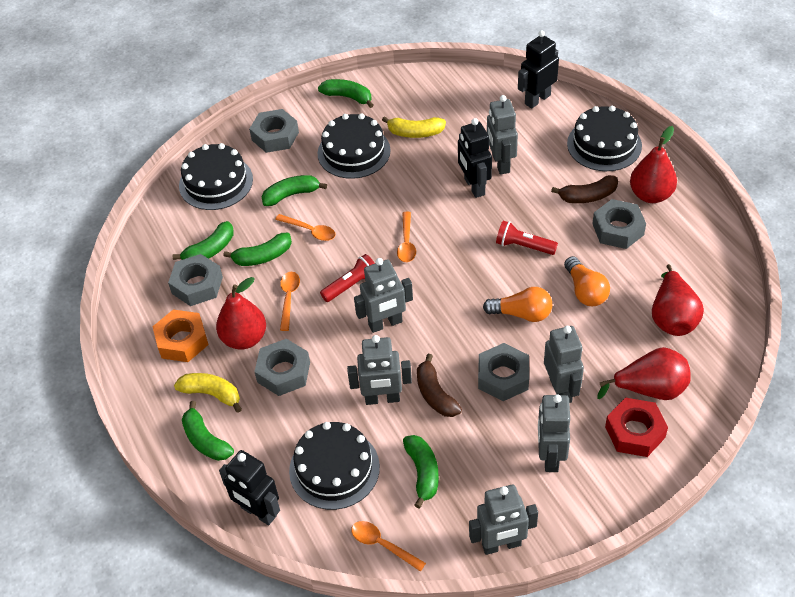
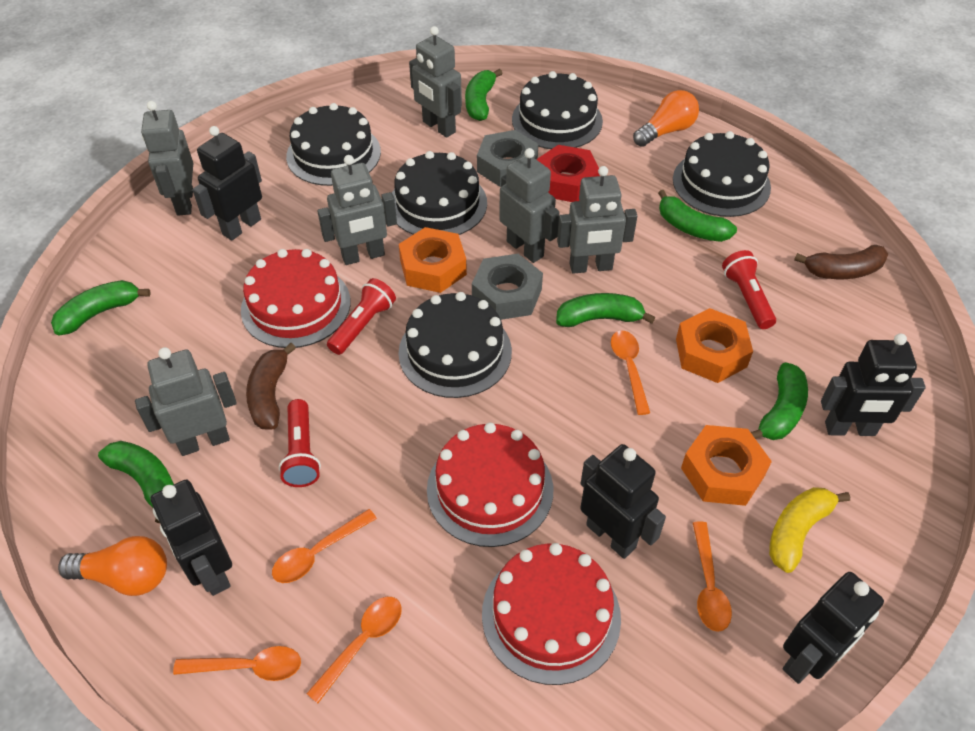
black cake: 4 -> 5
black robot: 3 -> 5
grey nut: 5 -> 2
orange nut: 1 -> 3
orange spoon: 4 -> 5
red cake: 0 -> 3
red flashlight: 2 -> 3
red pear: 4 -> 0
yellow banana: 2 -> 1

